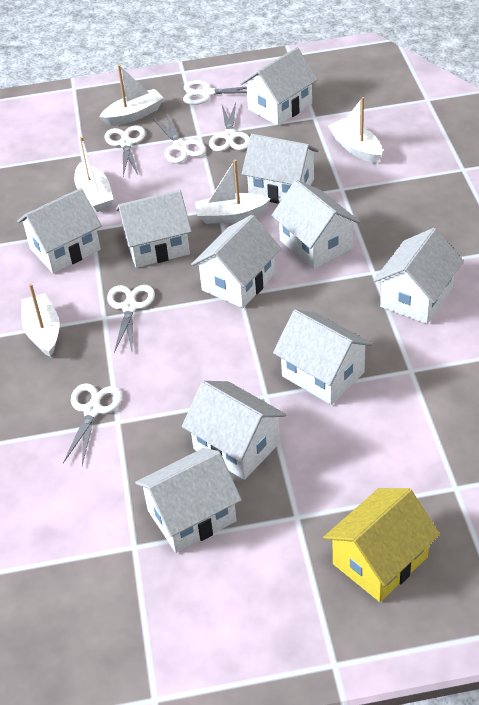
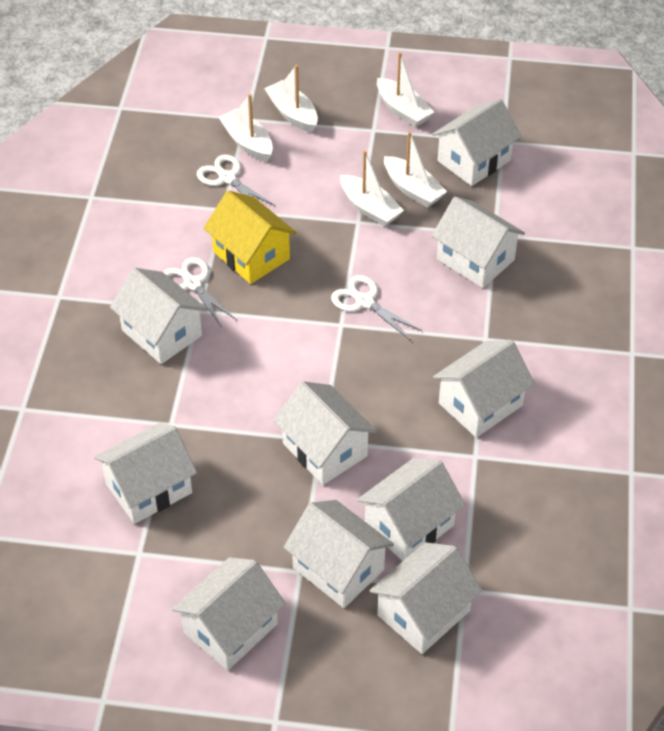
white scissors: 6 -> 3

